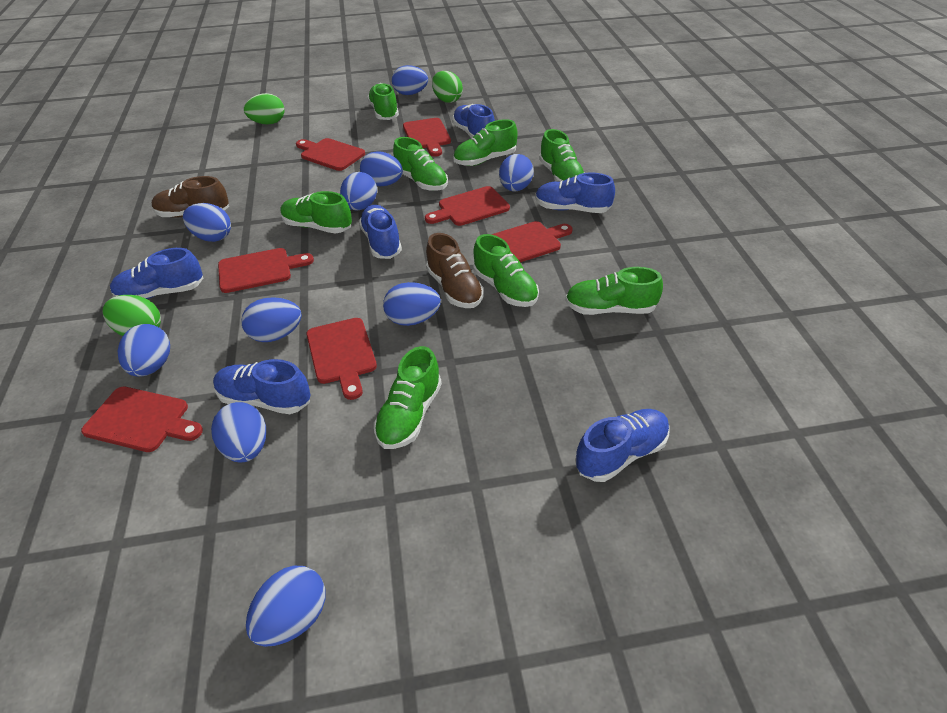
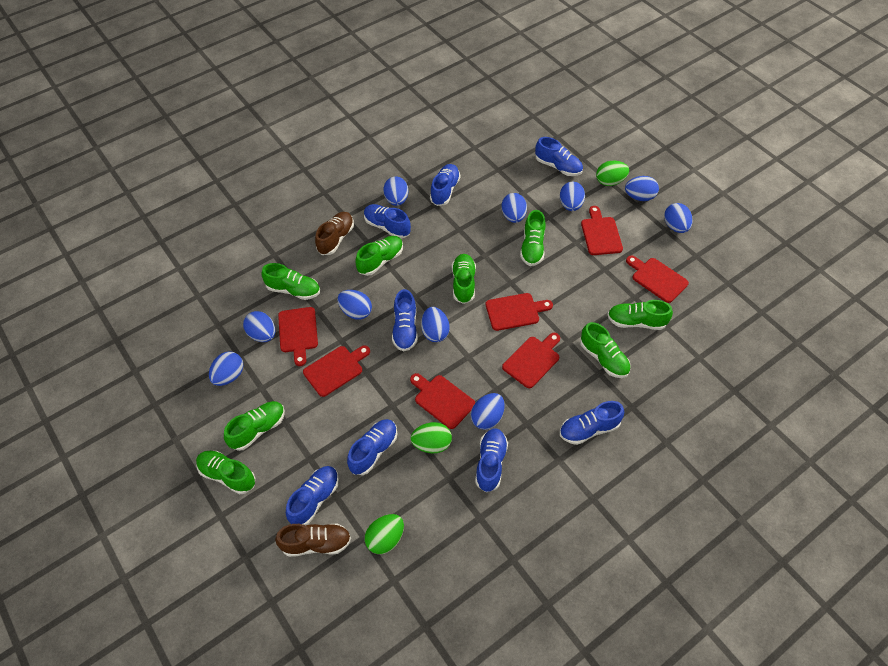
blue shoe: 6 -> 8

